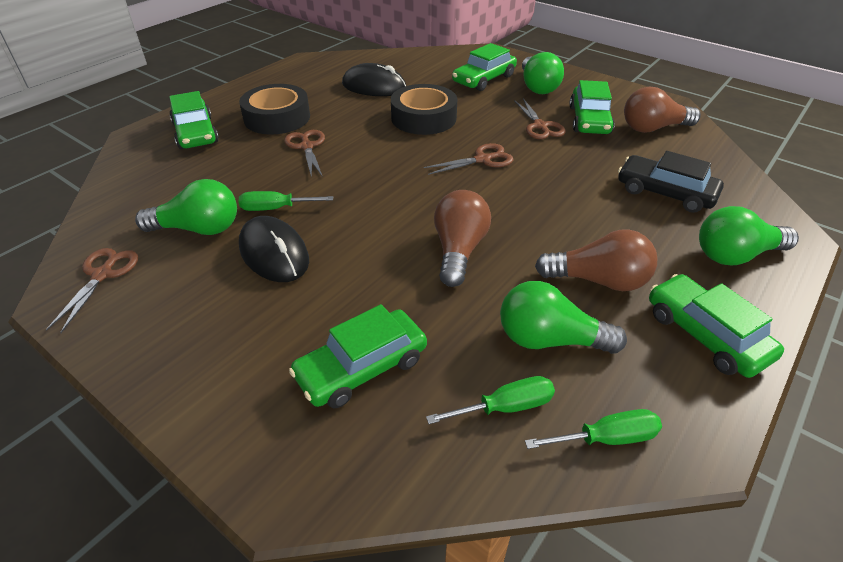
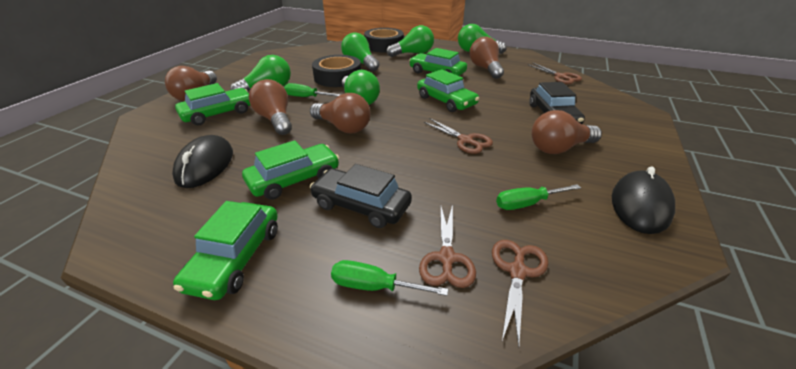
black car: 1 -> 2
brown light bulb: 3 -> 5
green light bulb: 4 -> 5

